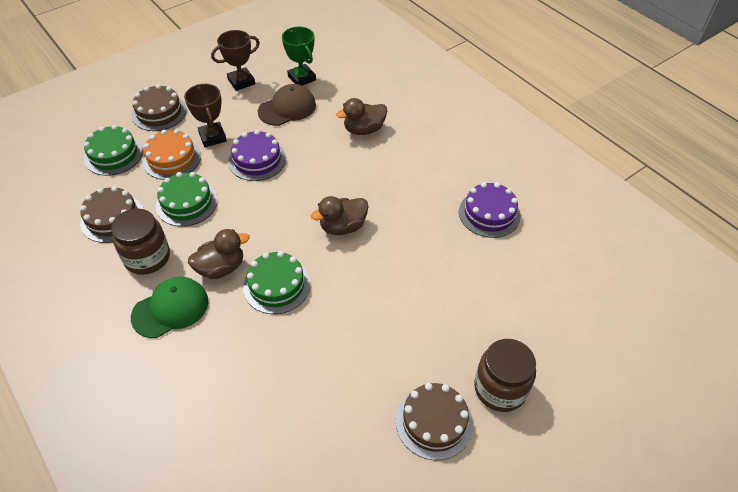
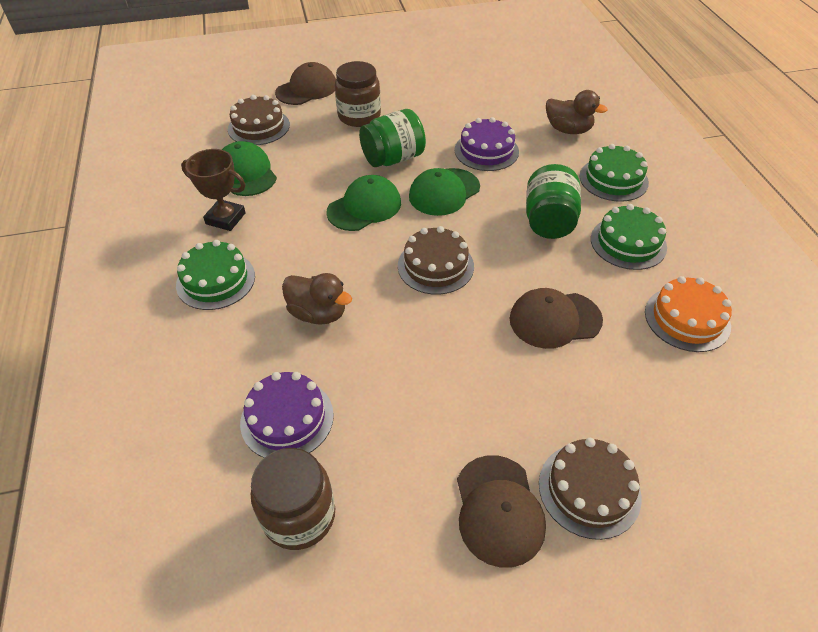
brown cap: 1 -> 3
brown duck: 3 -> 2
brown trophy: 2 -> 1
green cap: 1 -> 3
green jar: 0 -> 2
green trophy: 1 -> 0

